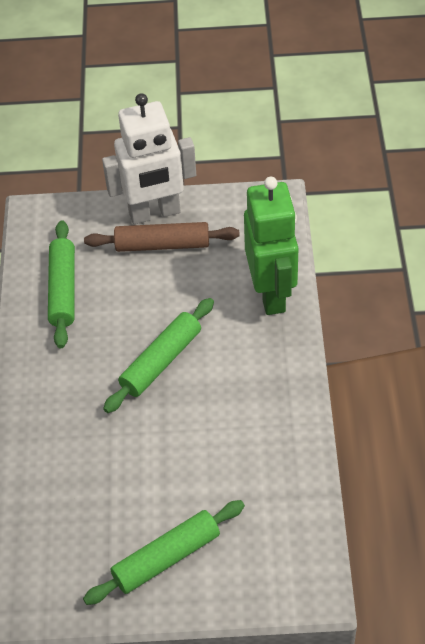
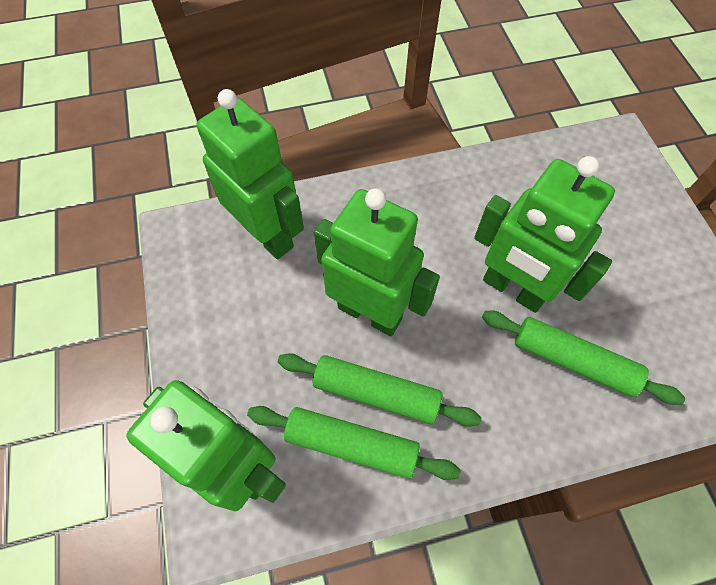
brown rolling pin: 1 -> 0
green robot: 1 -> 4
white robot: 1 -> 0

